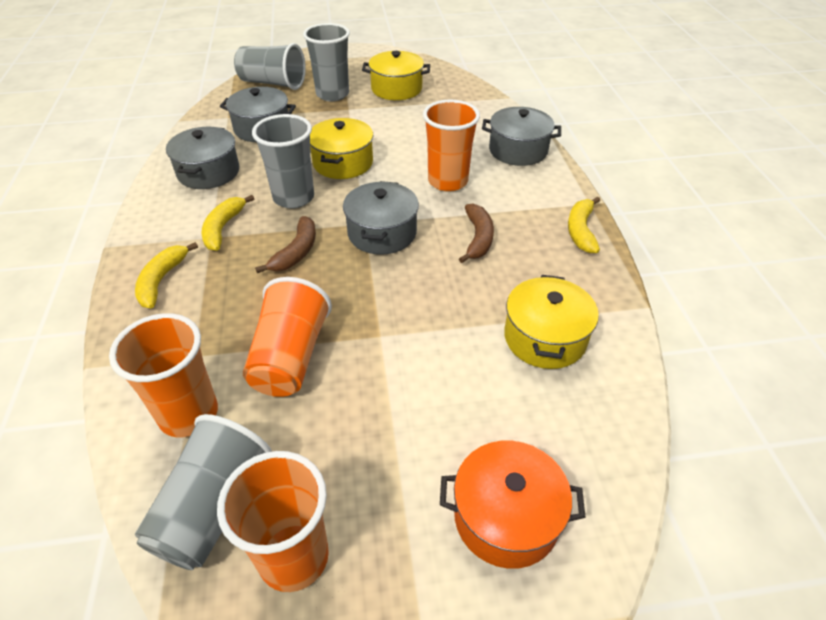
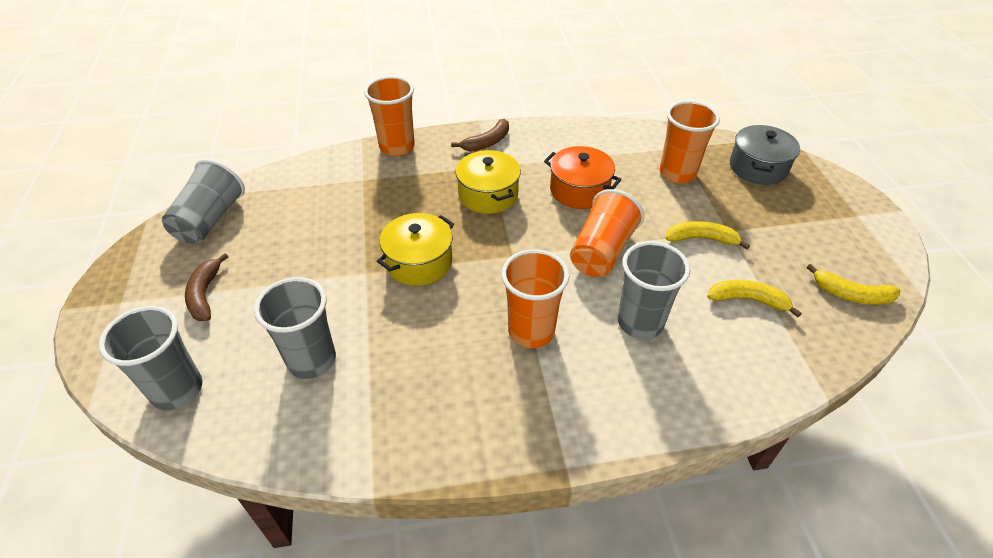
grey pot: 4 -> 1
yellow pot: 3 -> 2

